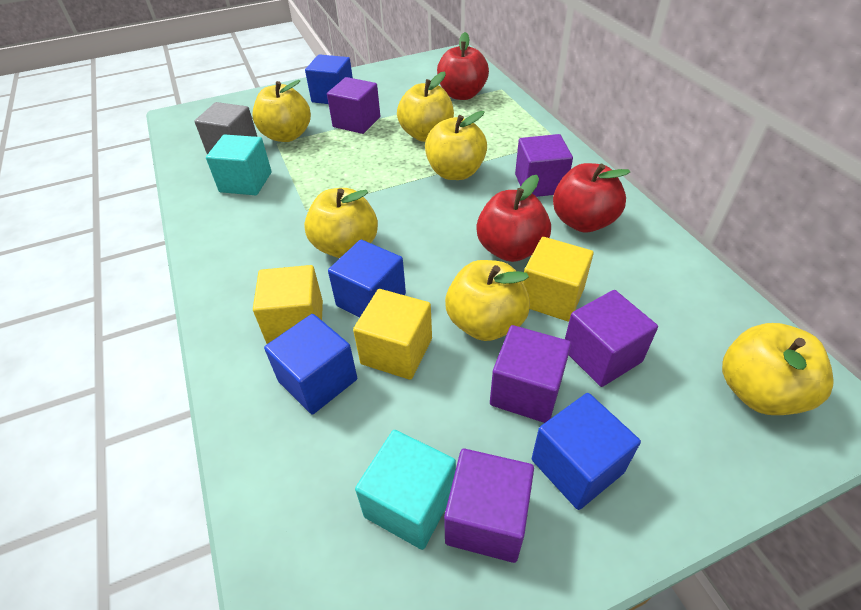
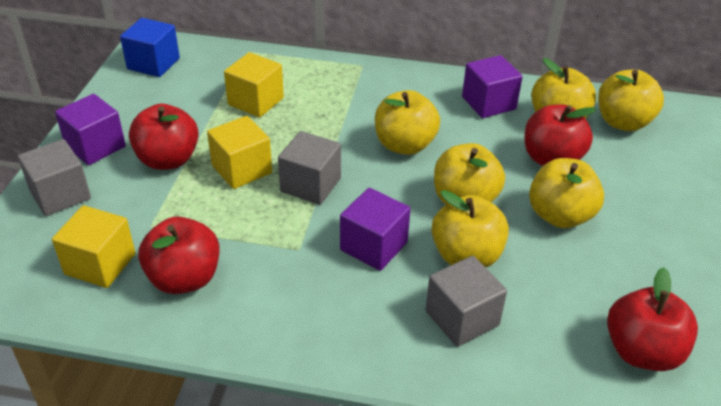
blue cube: 4 -> 1
grey cube: 1 -> 3
purple cube: 5 -> 3
red apple: 3 -> 4
turquoise cube: 2 -> 0

